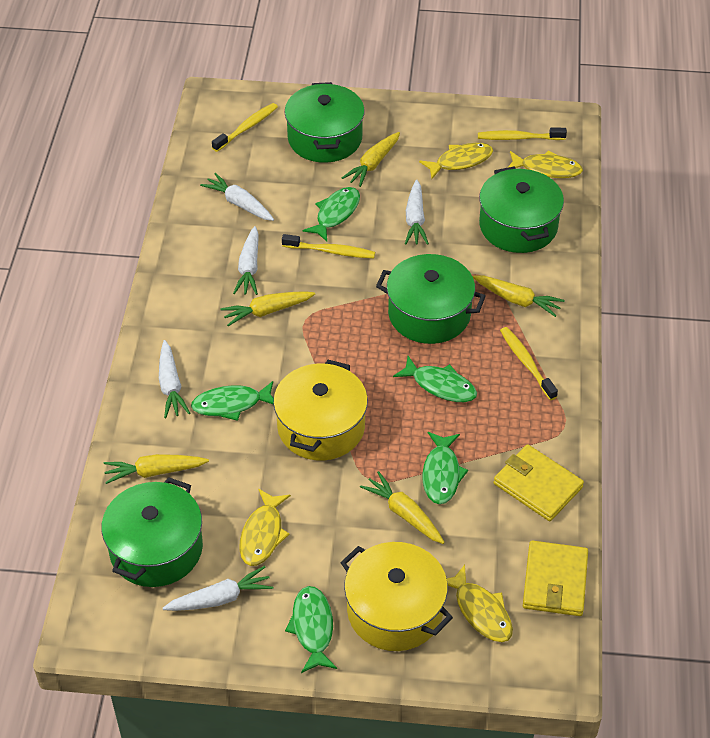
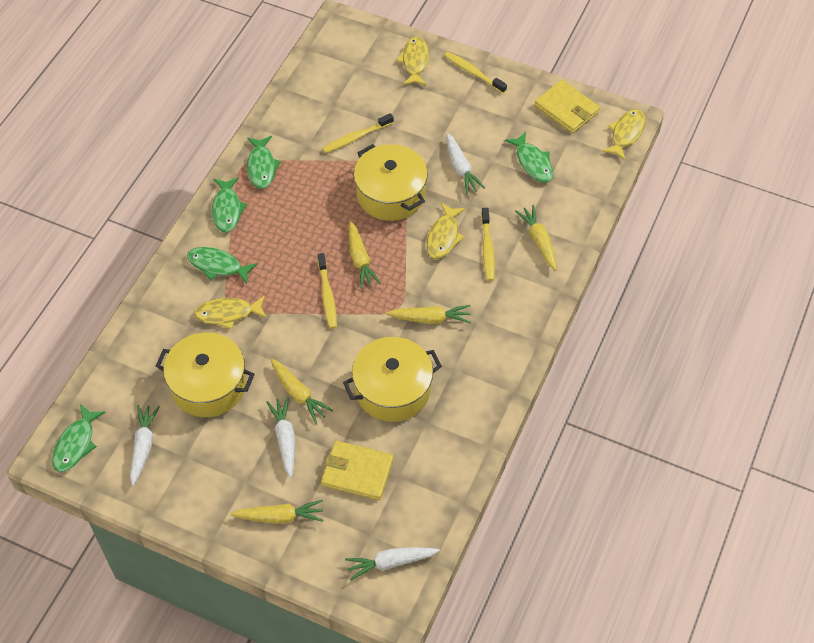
green pot: 4 -> 0
white carrot: 5 -> 4
yellow pot: 2 -> 3

